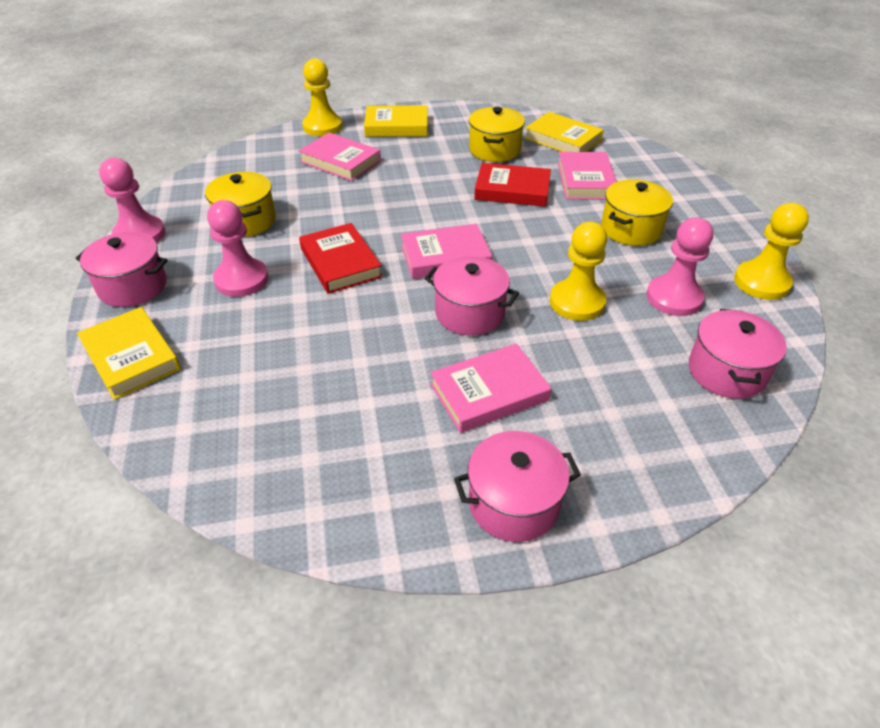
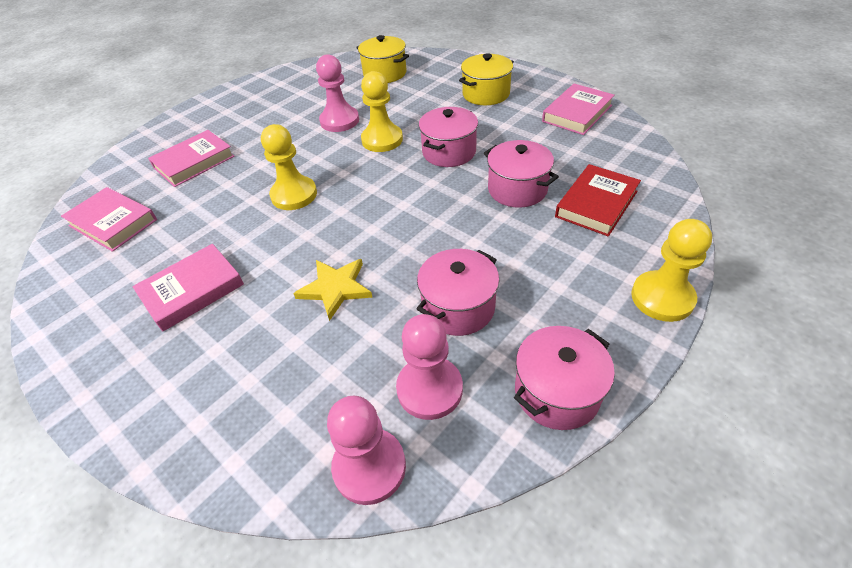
red book: 2 -> 1
yellow book: 3 -> 0
yellow pot: 3 -> 2
yellow star: 0 -> 1

